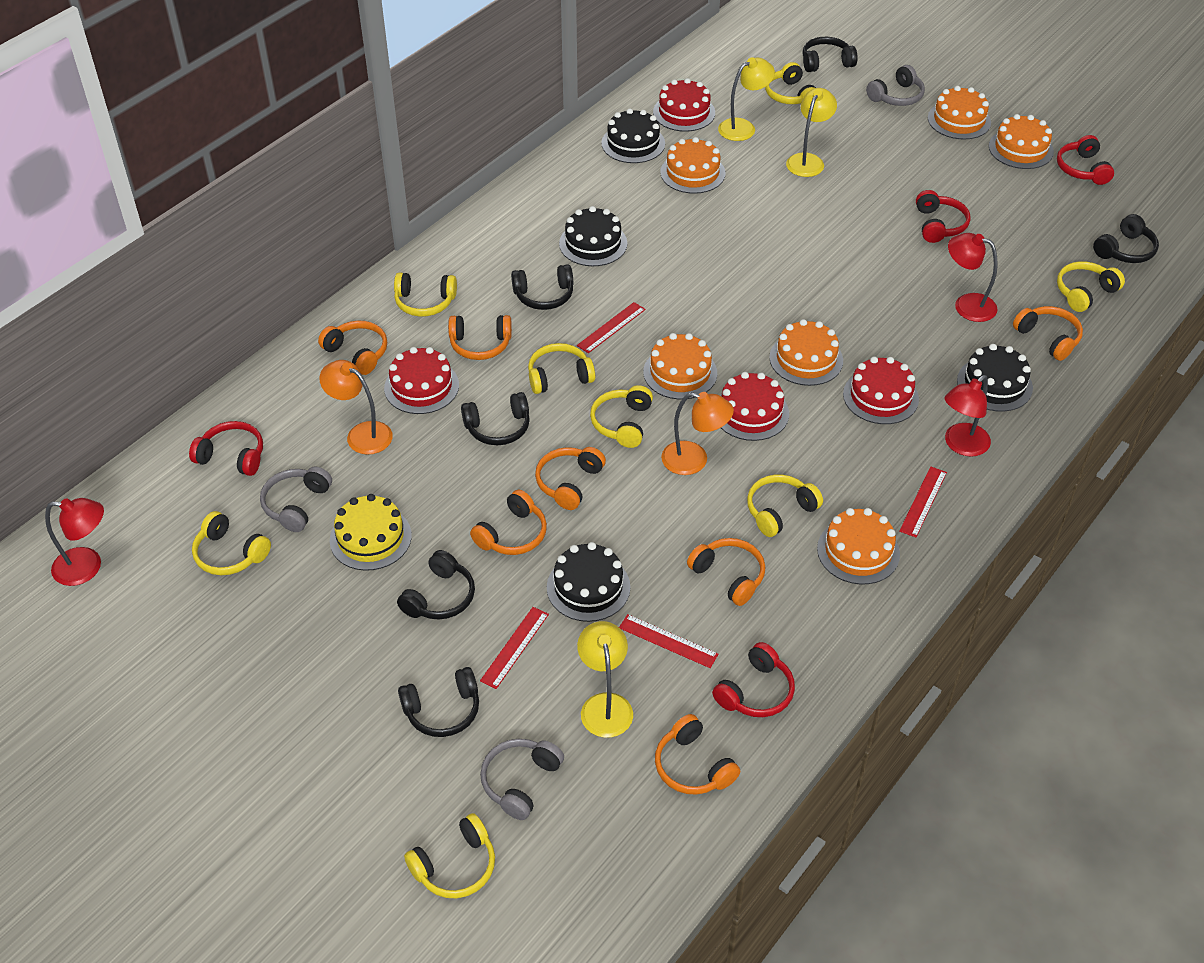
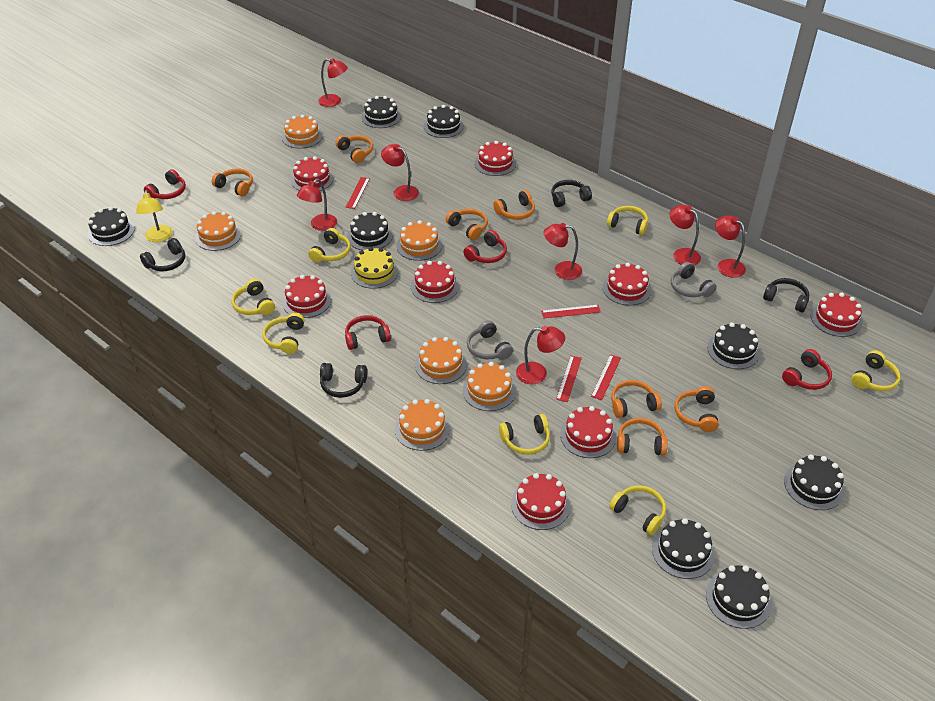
black cake: 4 -> 8
black headphones: 6 -> 4
grey headphones: 3 -> 2
orange lamp: 2 -> 0
red cake: 4 -> 8
red lamp: 3 -> 7
yellow headphones: 8 -> 7
yellow lamp: 3 -> 1

